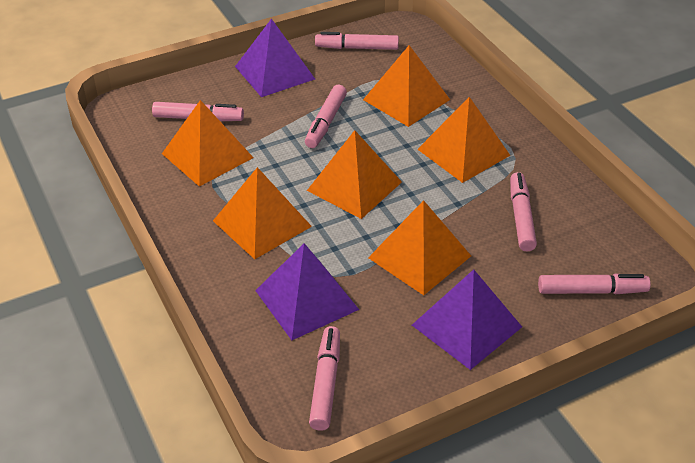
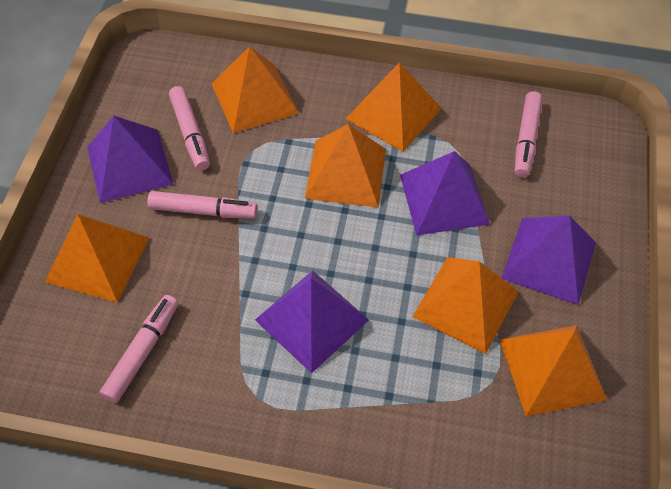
pink marker: 6 -> 4
purple pyramid: 3 -> 4

